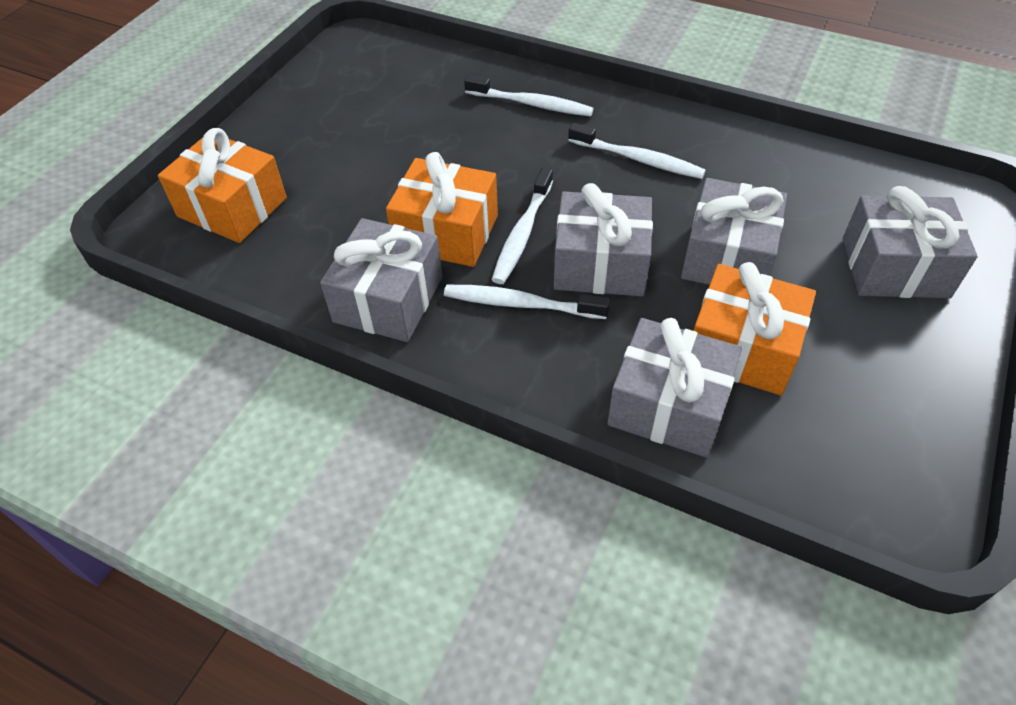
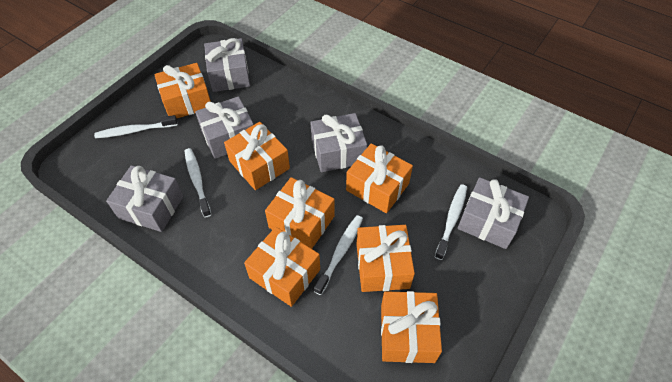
orange gift: 3 -> 7

